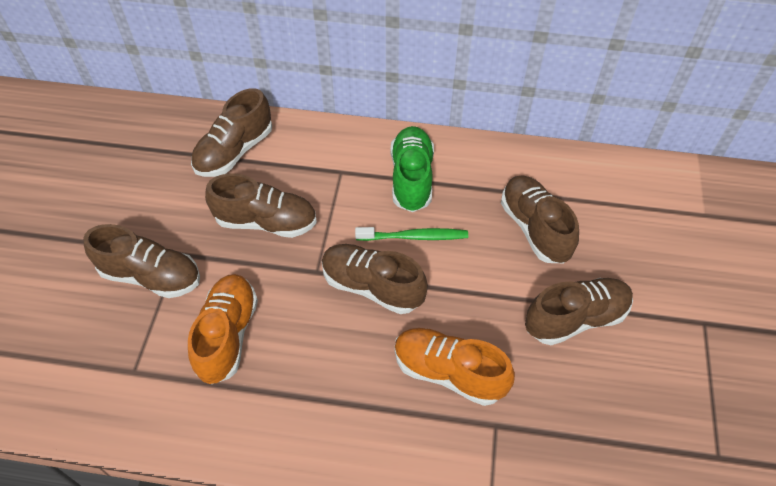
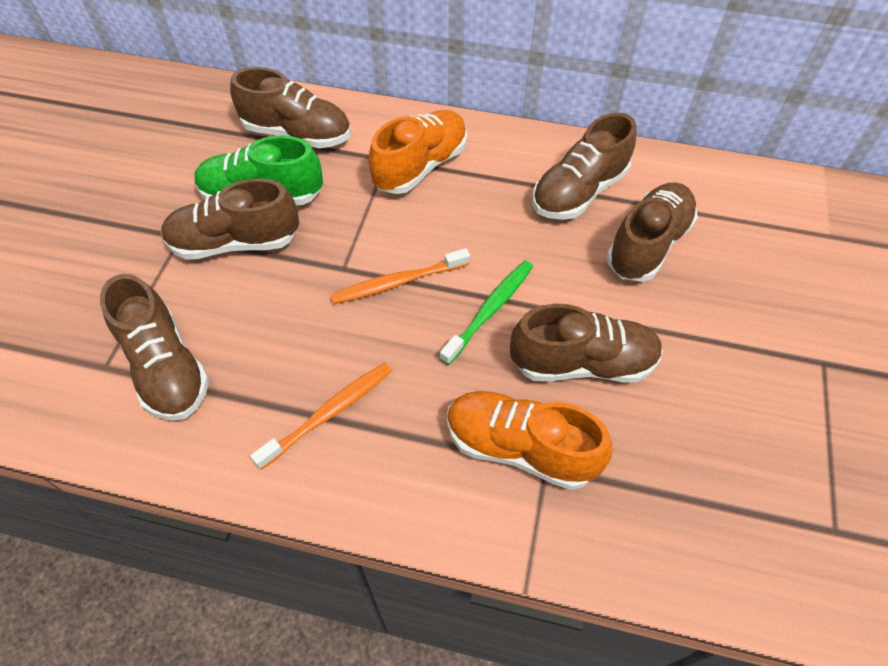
orange toothbrush: 0 -> 2

